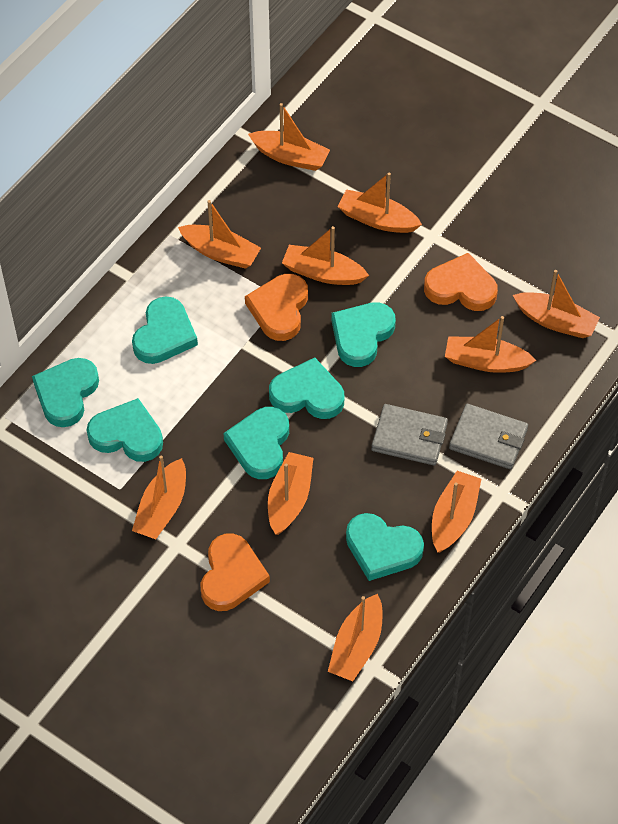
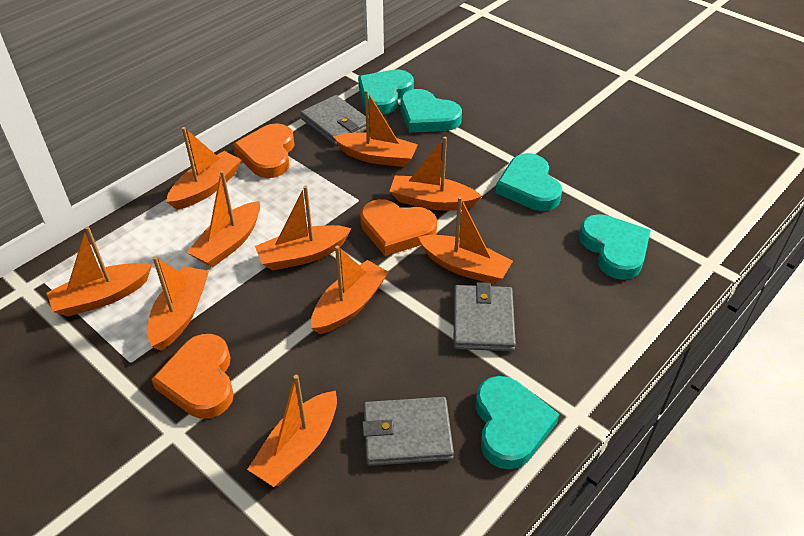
grey wallet: 2 -> 3
turquoise heart: 7 -> 5

